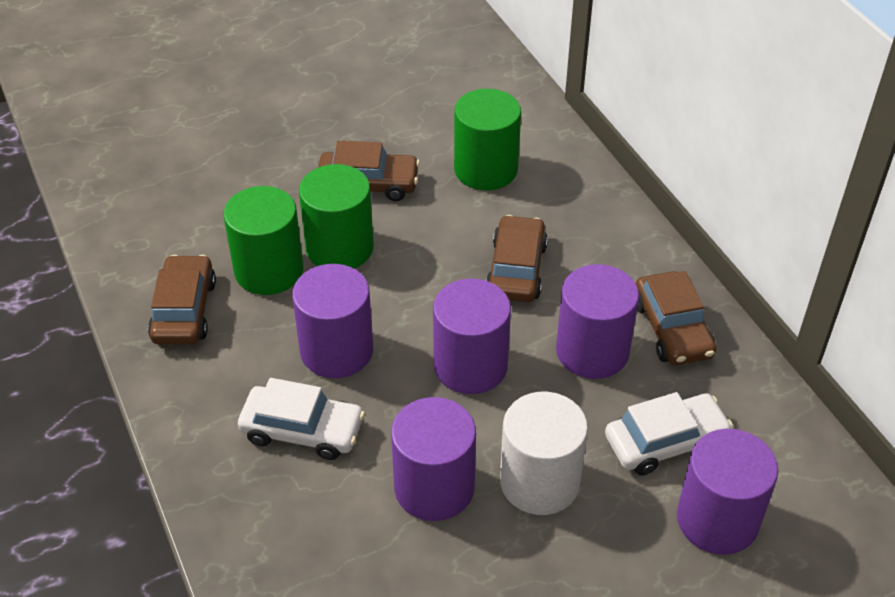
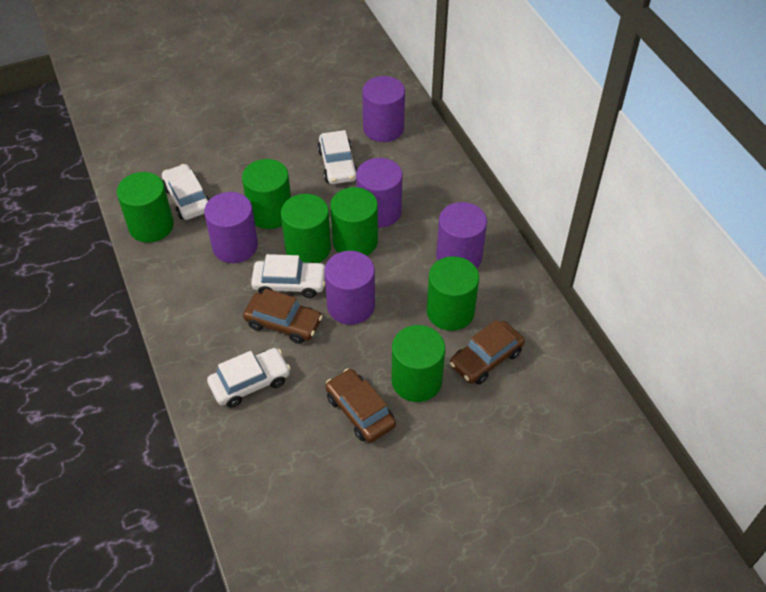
brown car: 4 -> 3
green cylinder: 3 -> 6
white car: 2 -> 4
white cylinder: 1 -> 0

